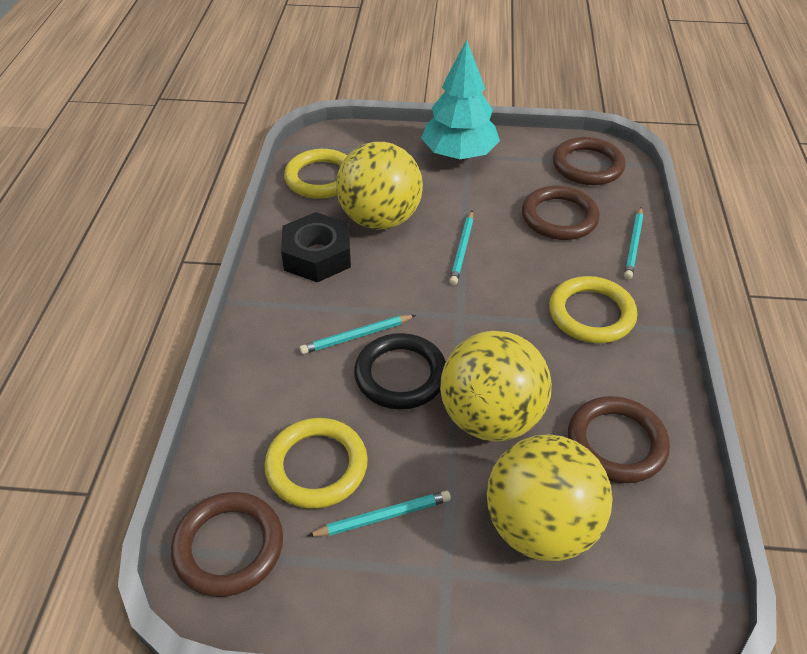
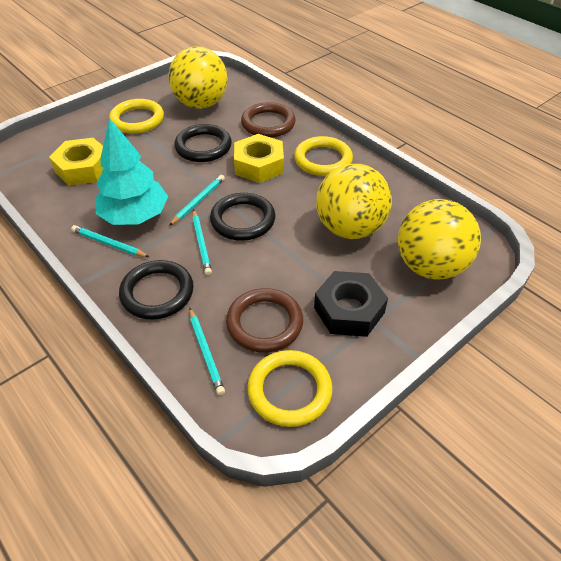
black ring: 1 -> 3
brown ring: 4 -> 2
yellow nut: 0 -> 2

